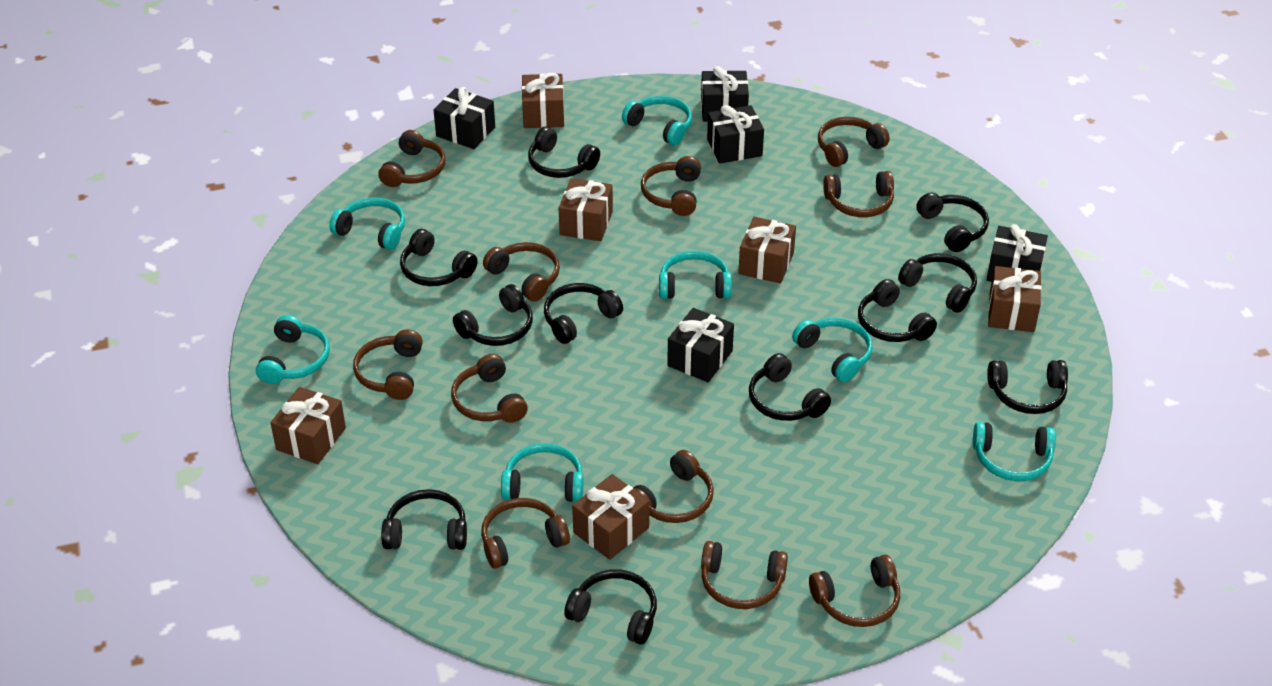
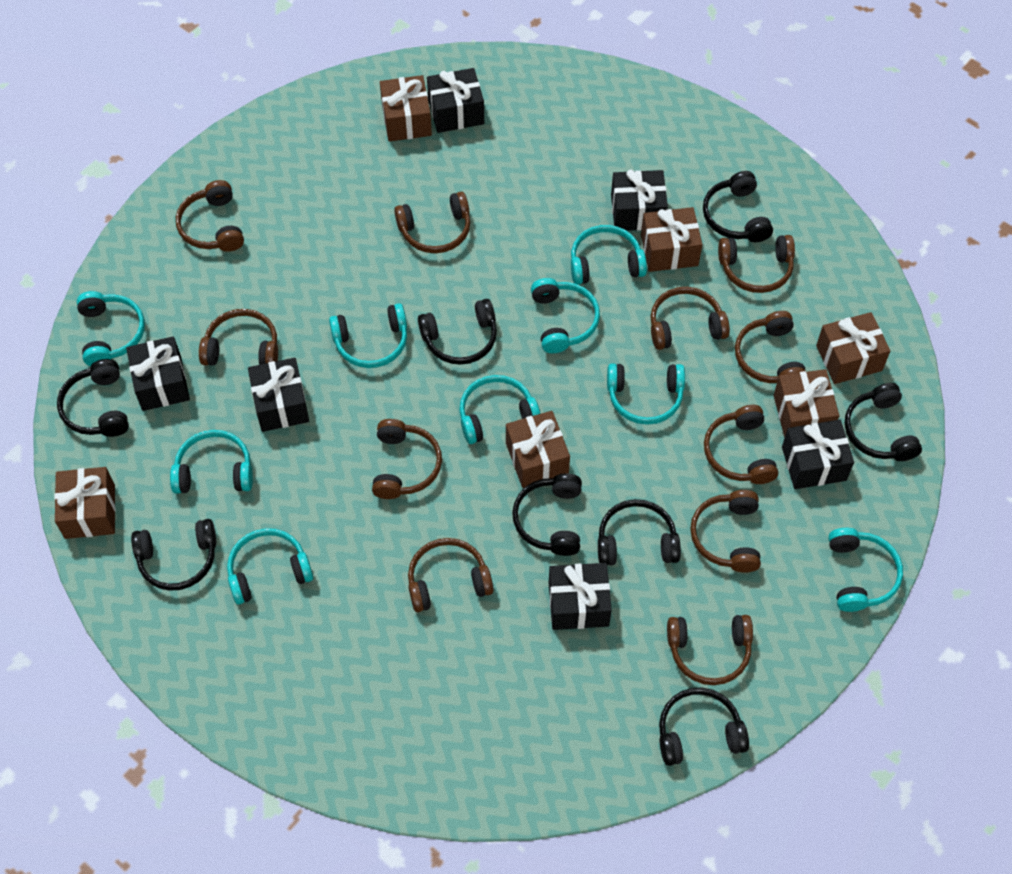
black gift: 5 -> 6
black headphones: 11 -> 8
turquoise headphones: 7 -> 9

